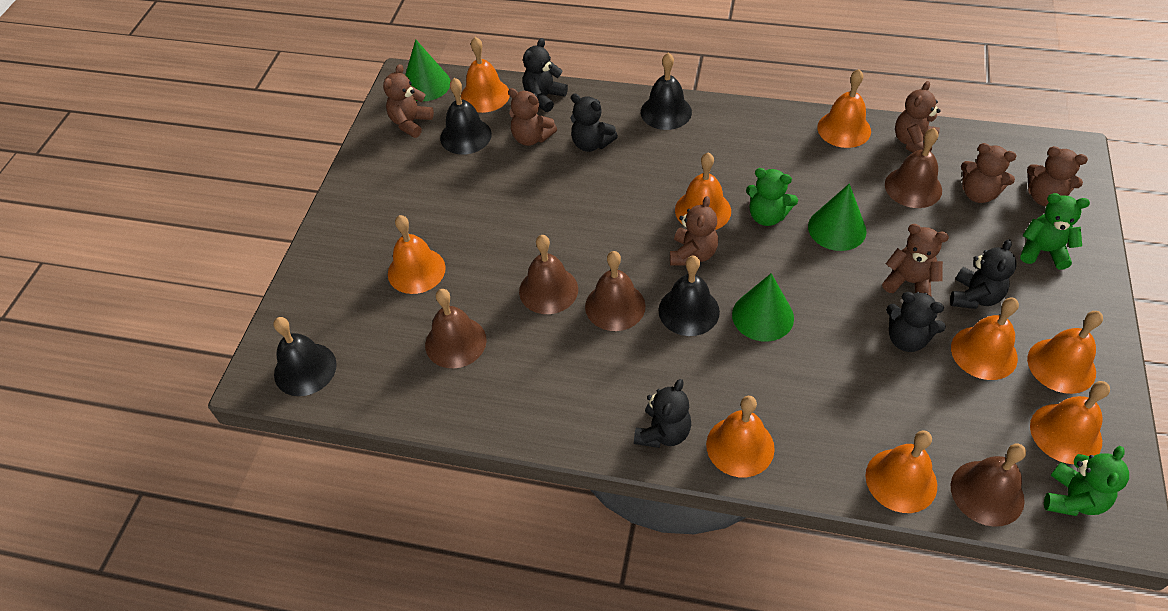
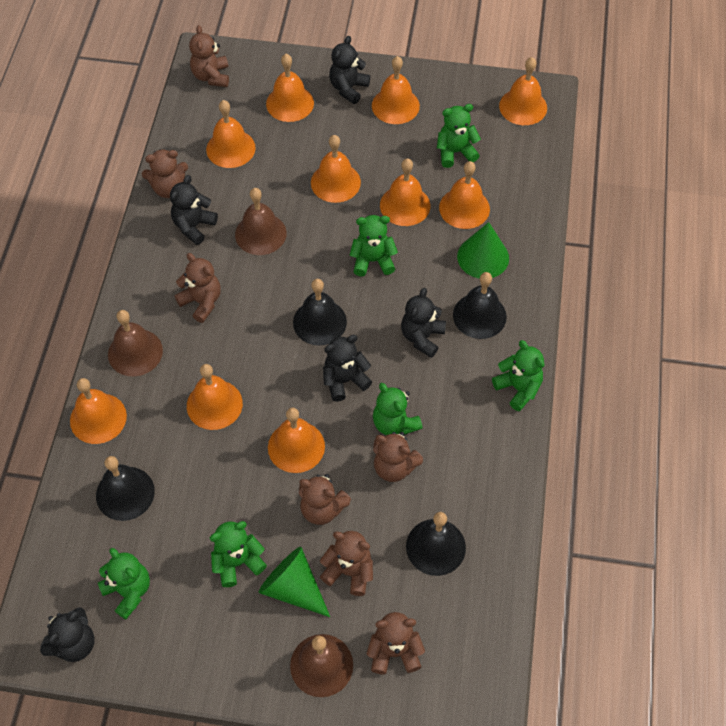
brown bell: 5 -> 3
green cone: 3 -> 2
green teddy bear: 3 -> 6
orange bell: 9 -> 10

